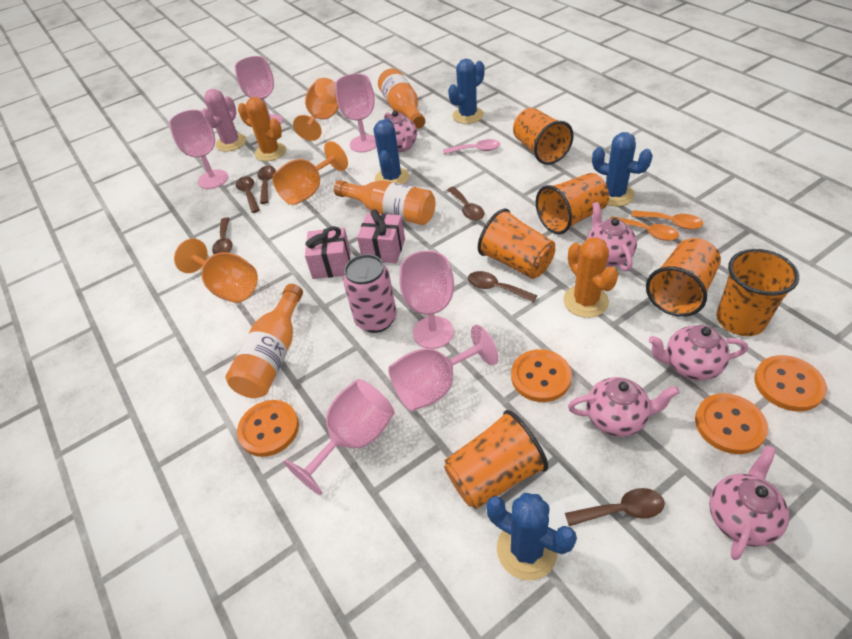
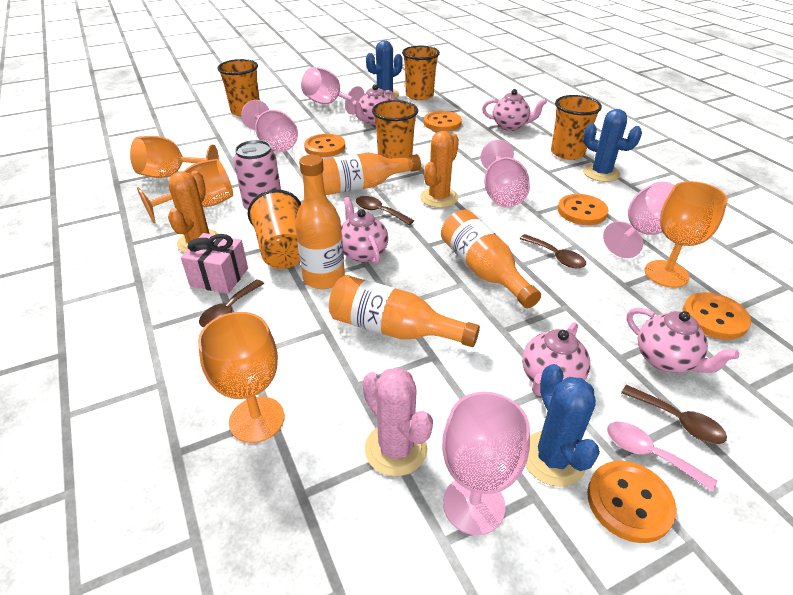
blue cactus: 4 -> 3
brown spoon: 6 -> 4
orange bottle: 3 -> 4
orange button: 4 -> 5
orange cup: 6 -> 5
orange goblet: 3 -> 4
orange spoon: 2 -> 0
pink gift: 2 -> 1
pink goblet: 6 -> 5

